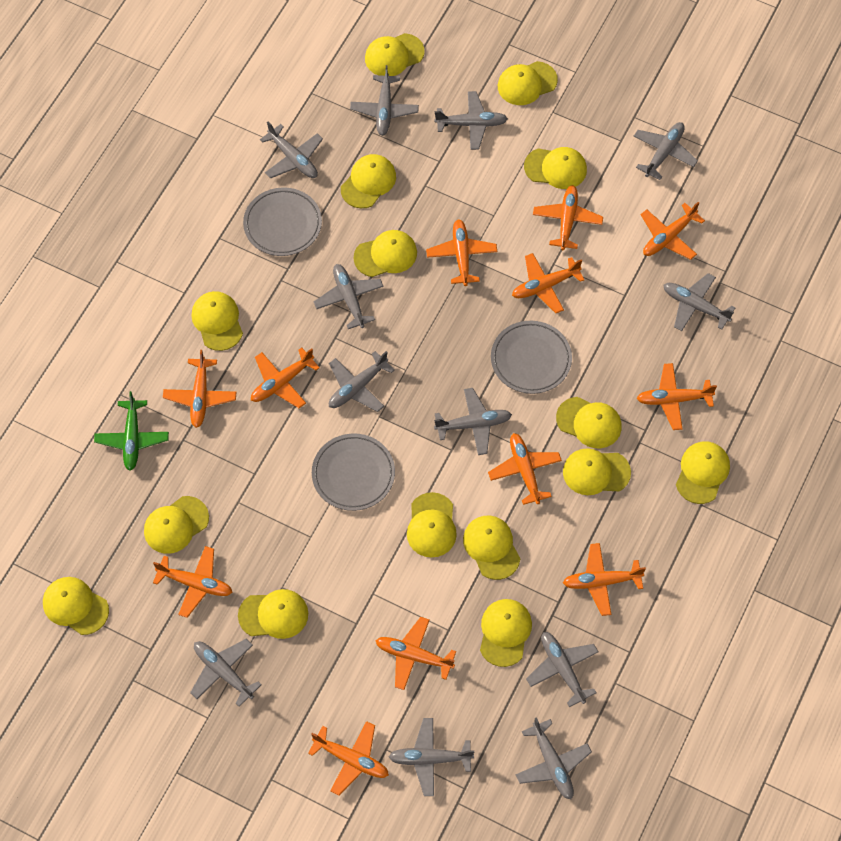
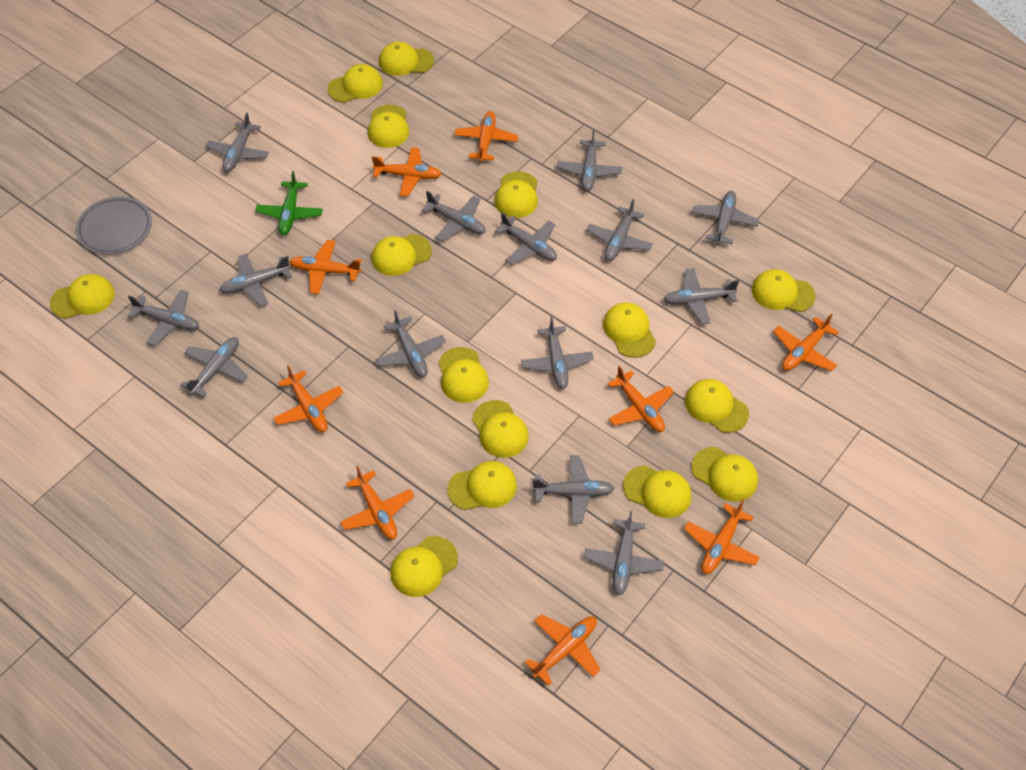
grey plane: 12 -> 14
grey plate: 3 -> 1
orange plane: 12 -> 9

